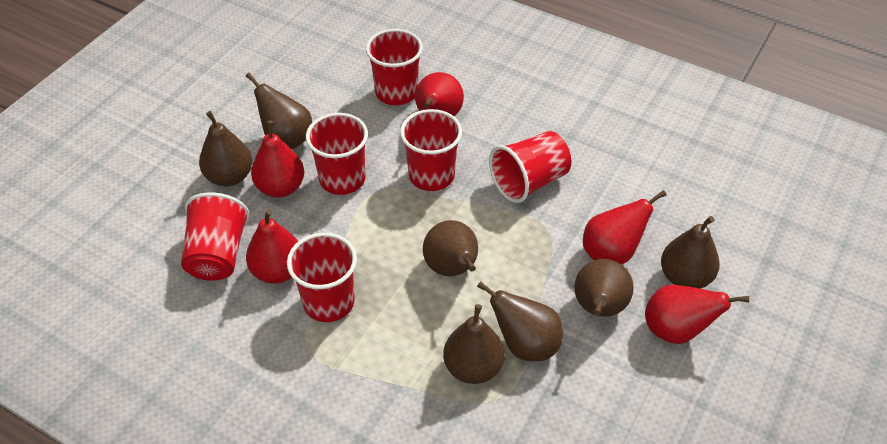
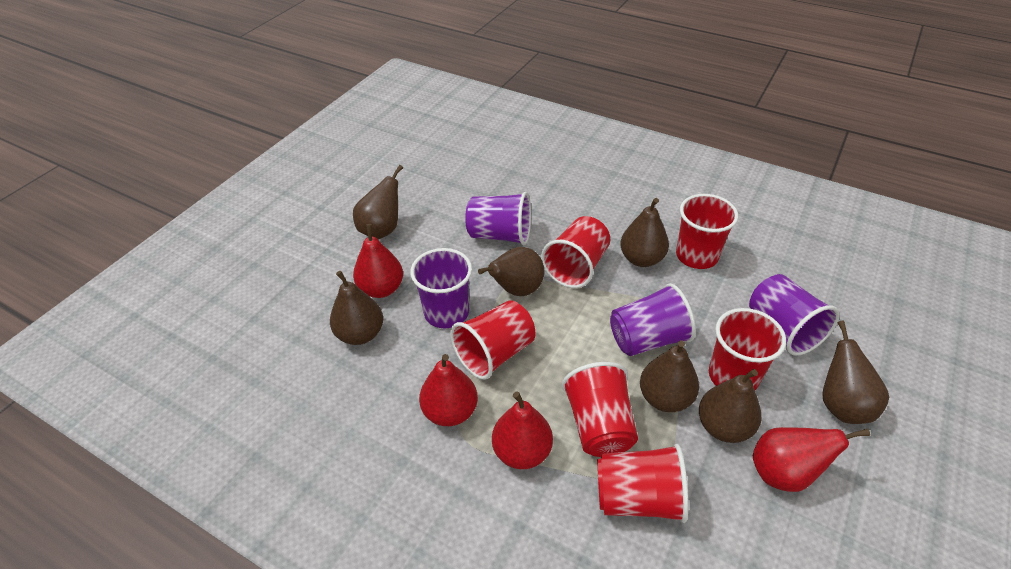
purple cup: 0 -> 4
red pear: 5 -> 4

